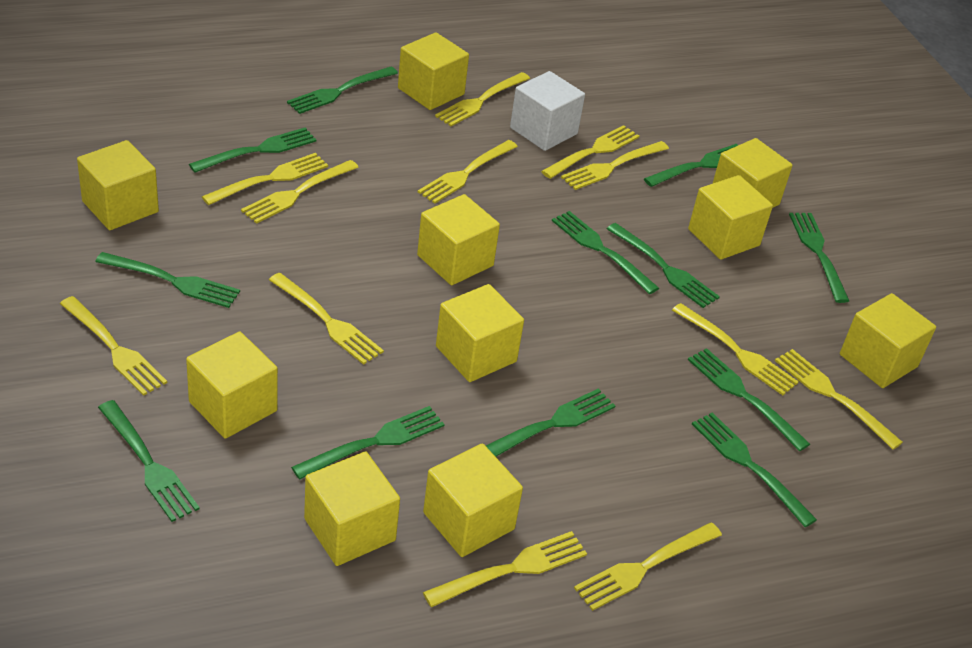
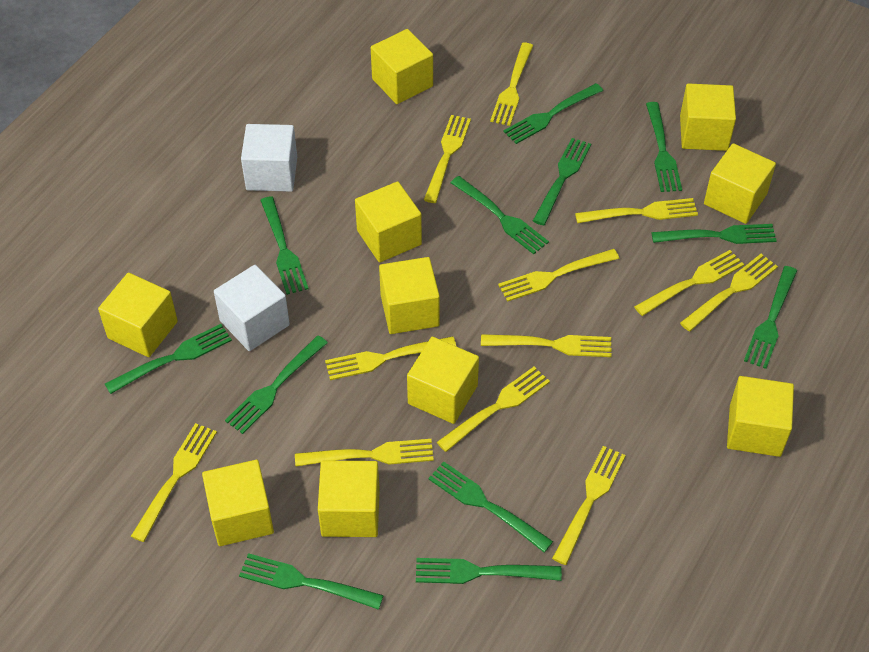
white cube: 1 -> 2

